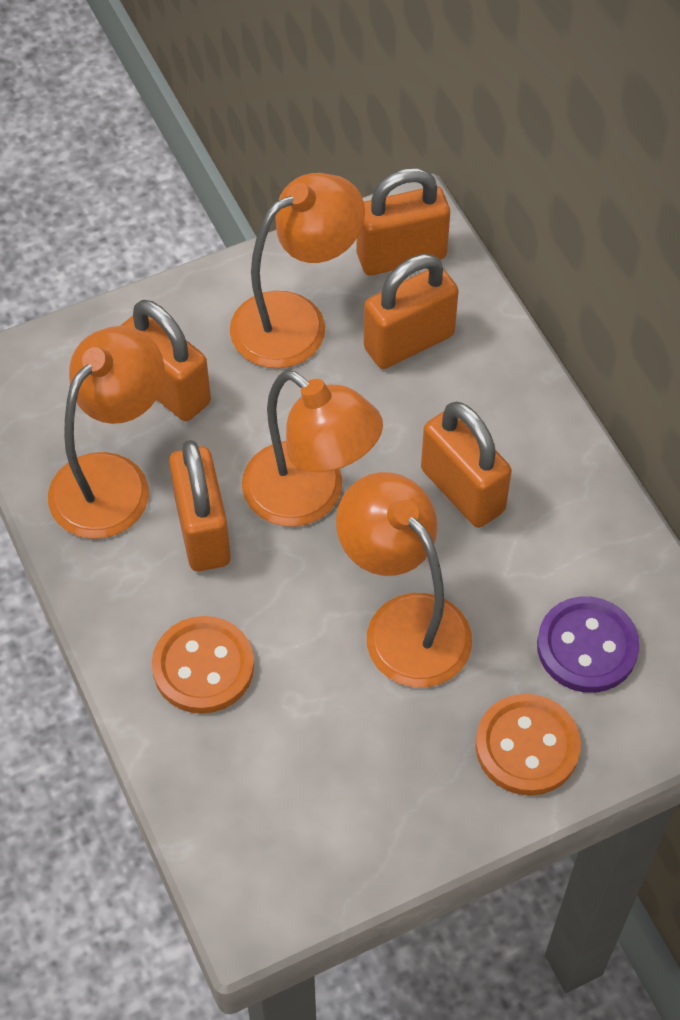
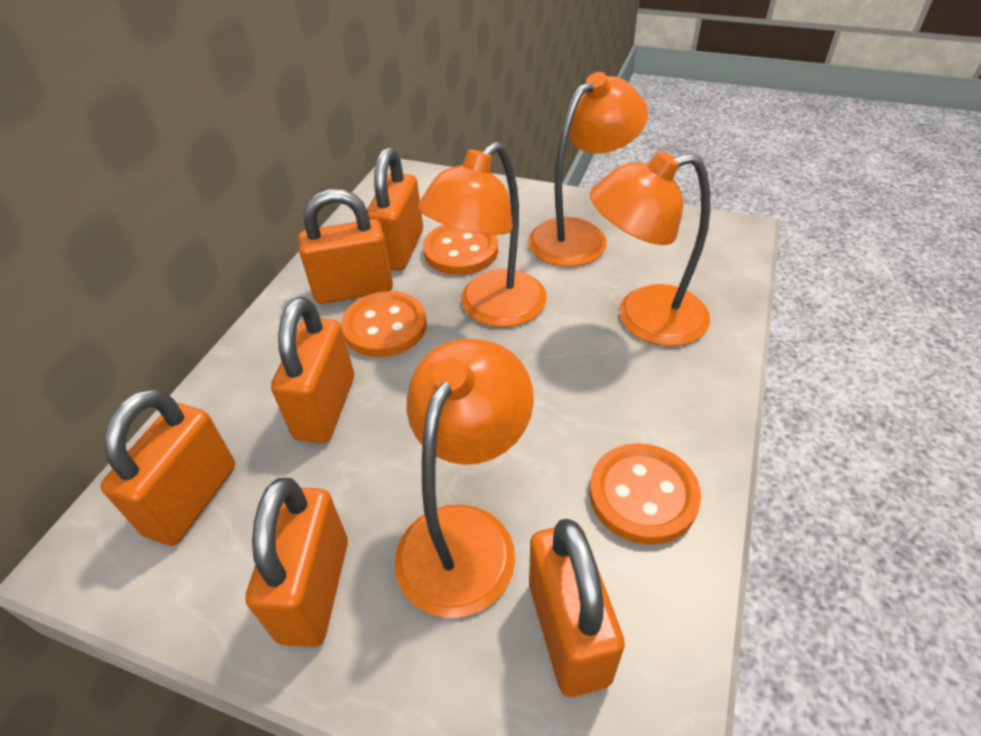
orange button: 2 -> 3
orange padlock: 5 -> 6
purple button: 1 -> 0

